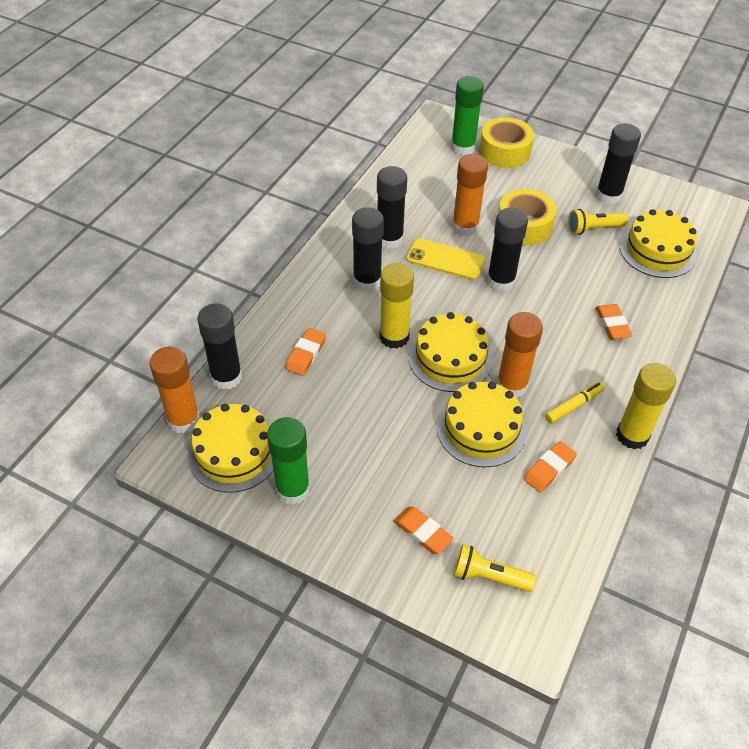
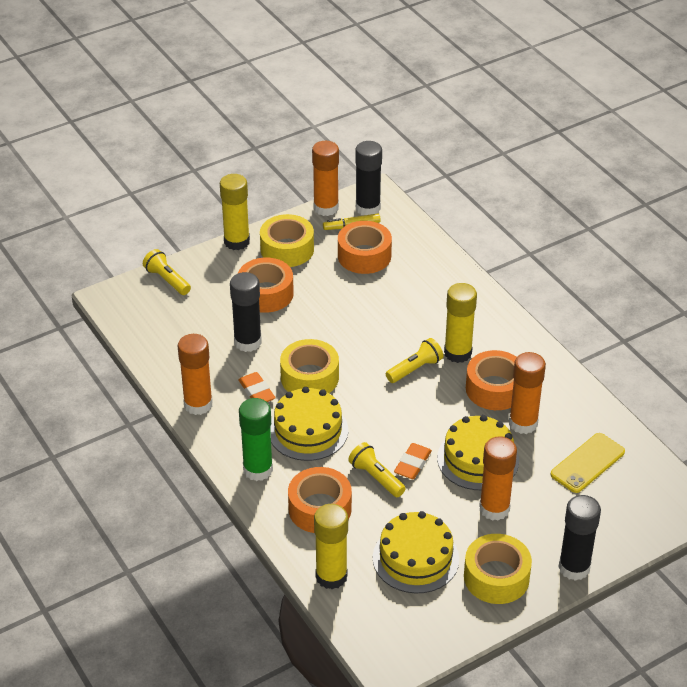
black glue stick: 5 -> 3
green glue stick: 2 -> 1
orange eraser: 4 -> 2
orange glue stick: 3 -> 4
orange tape: 0 -> 4
yellow cake: 4 -> 3
yellow flashlight: 2 -> 3
yellow glue stick: 2 -> 3
yellow tape: 2 -> 3

